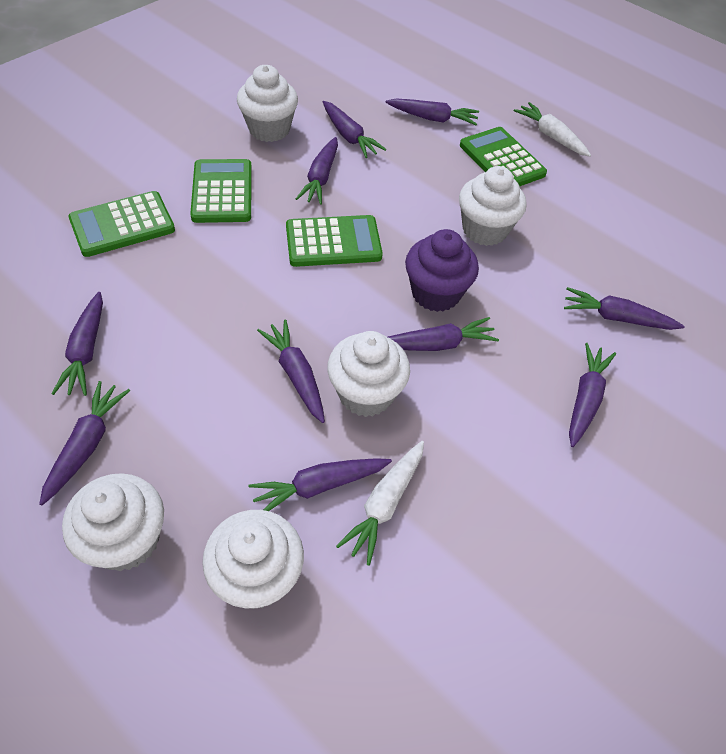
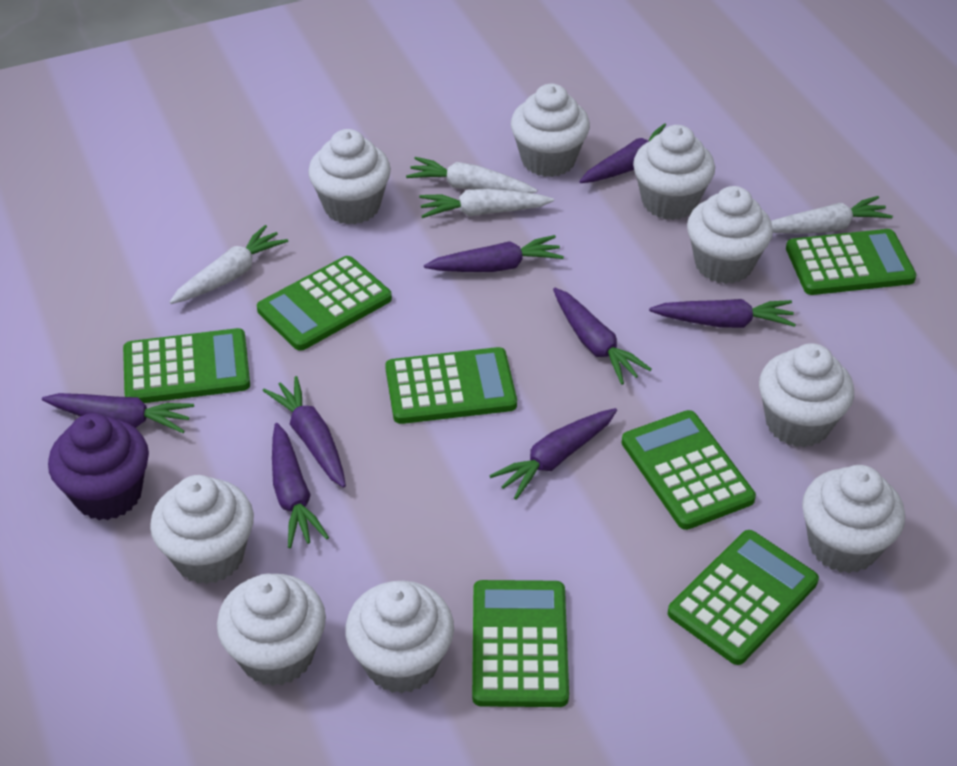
green calculator: 4 -> 7
purple carrot: 10 -> 8
white carrot: 2 -> 4
white cupcake: 5 -> 9

